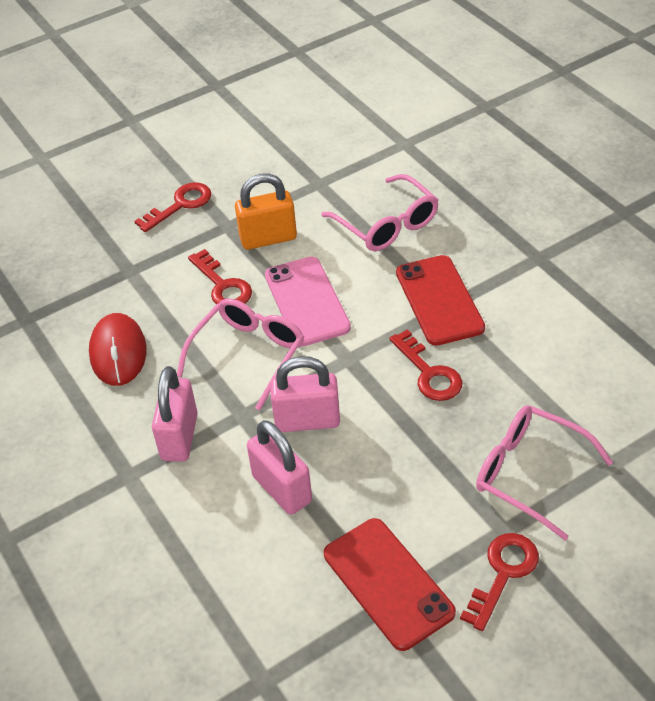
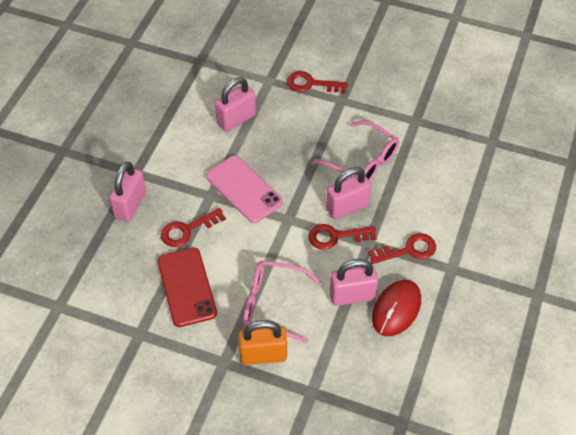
pink glasses: 3 -> 2
pink padlock: 3 -> 4
red phone: 2 -> 1

